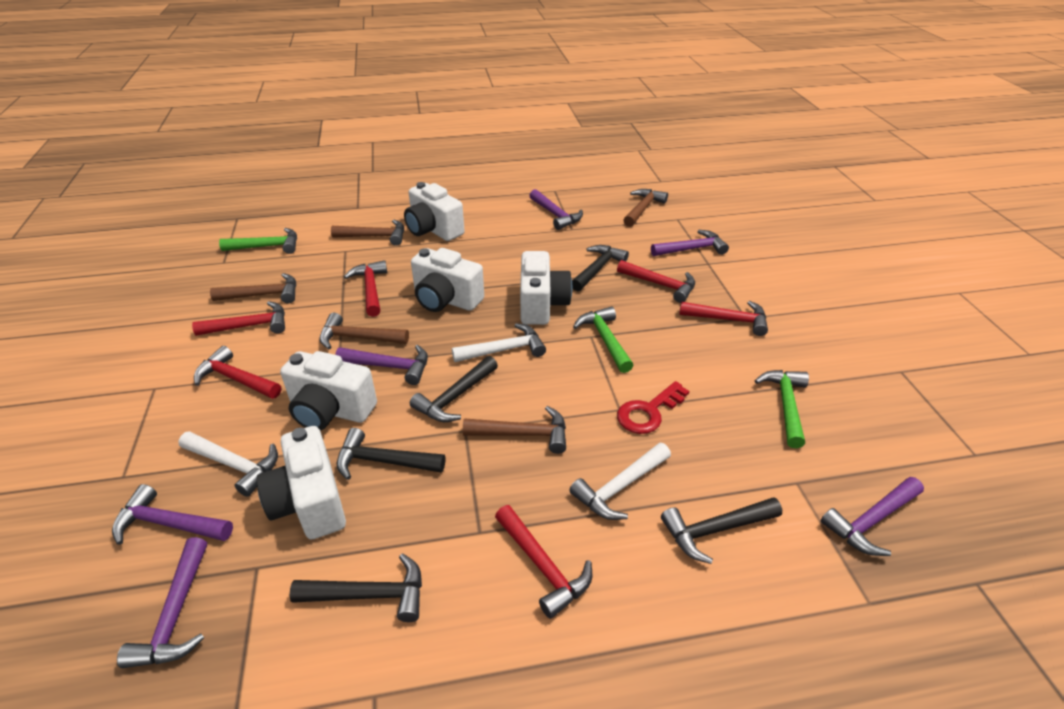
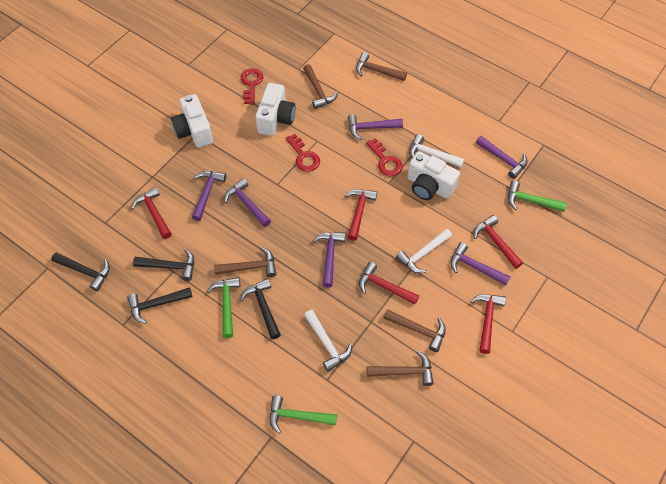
black hammer: 5 -> 4
red hammer: 6 -> 5
red key: 1 -> 3
white camera: 5 -> 3

